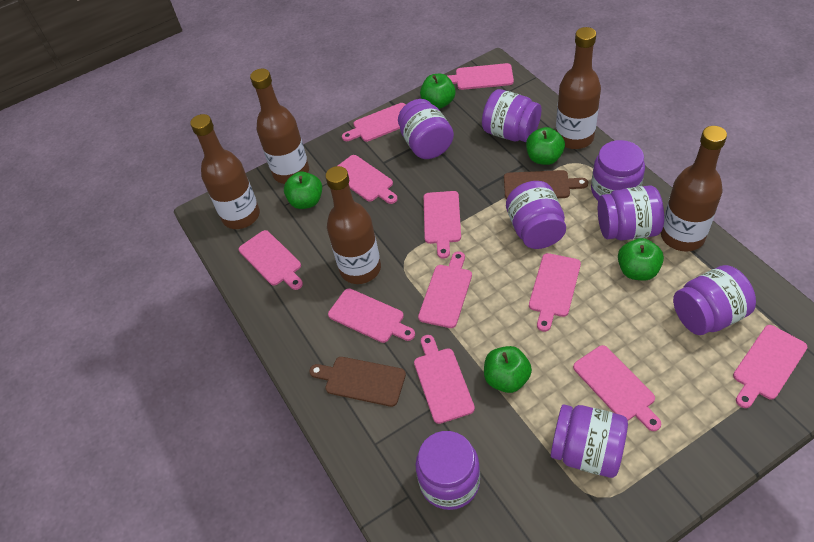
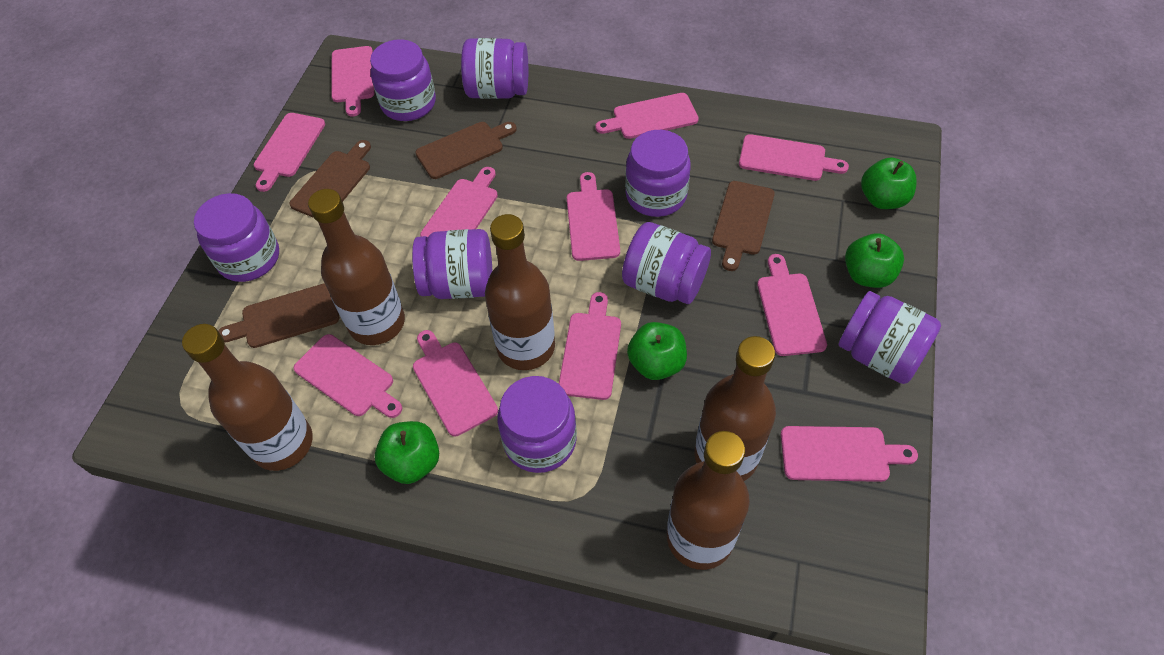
brown cutting board: 2 -> 4
green apple: 5 -> 4

